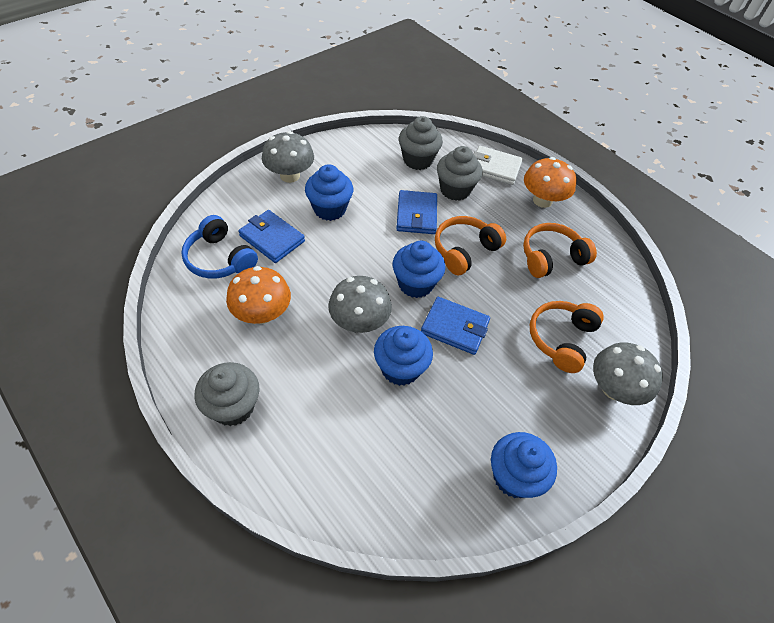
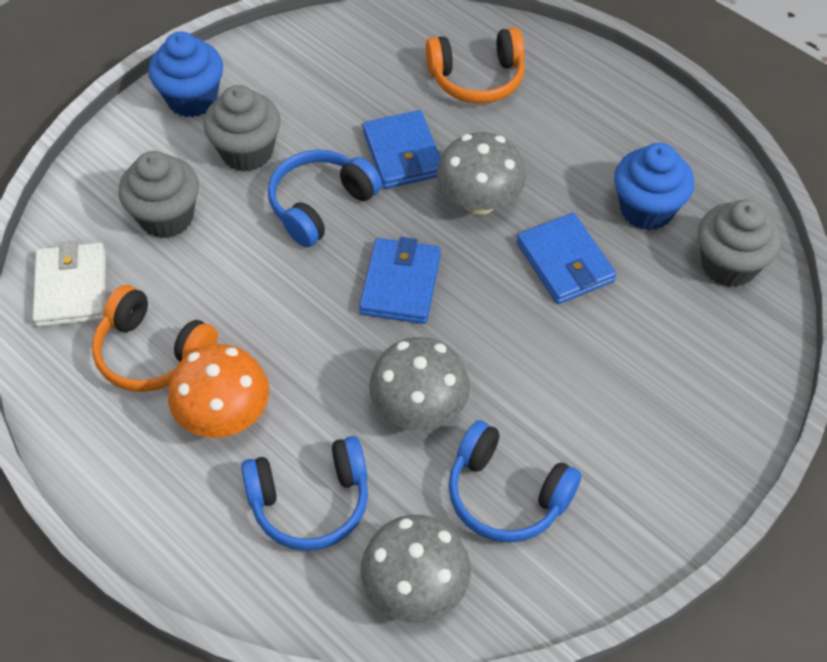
blue cupcake: 4 -> 2
blue headphones: 1 -> 3
orange headphones: 3 -> 2
orange mushroom: 2 -> 1

